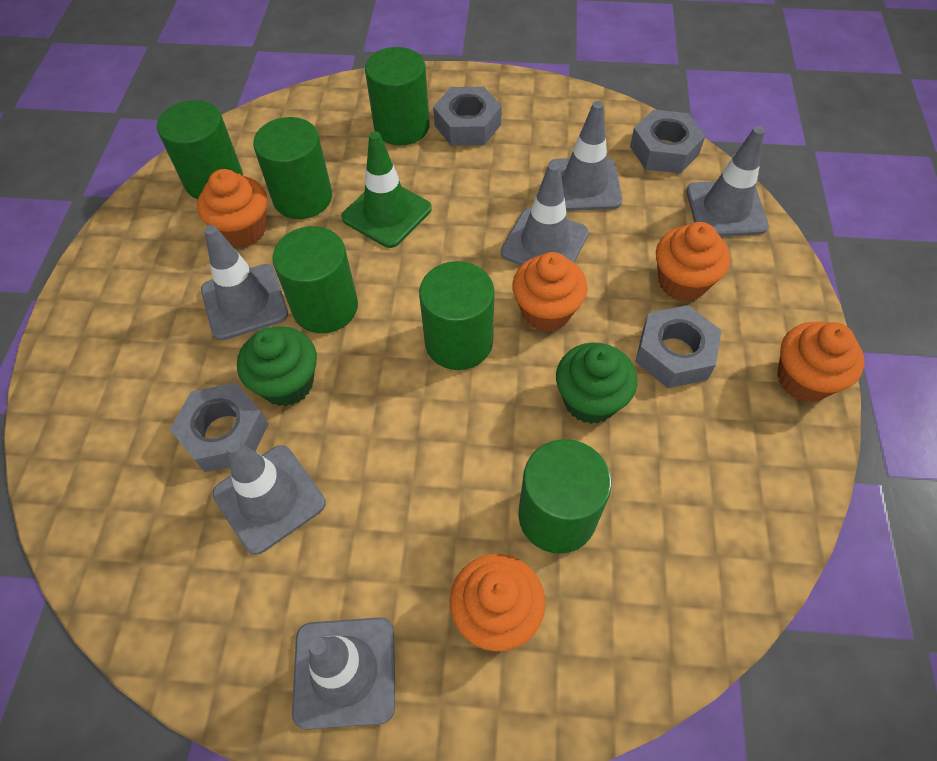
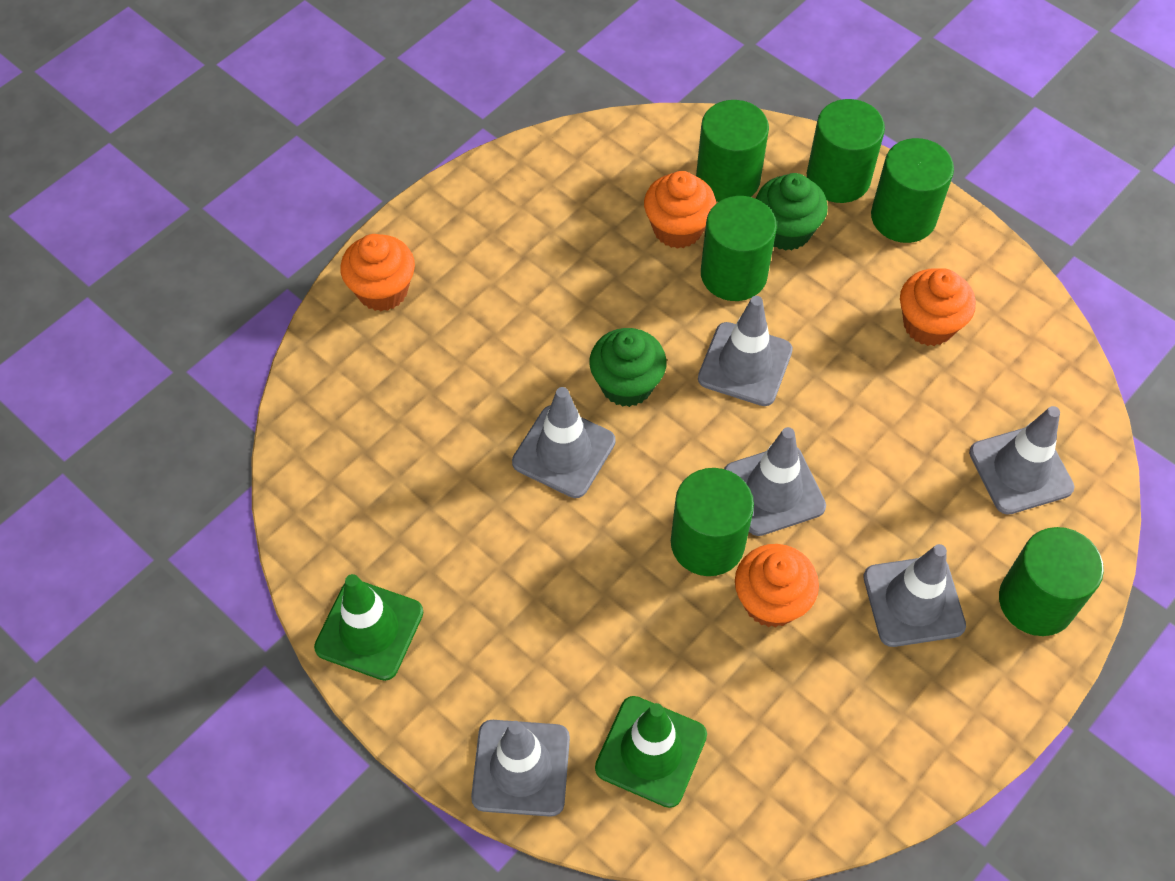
green traffic cone: 1 -> 2
grey nut: 4 -> 0
orange cupcake: 5 -> 4

